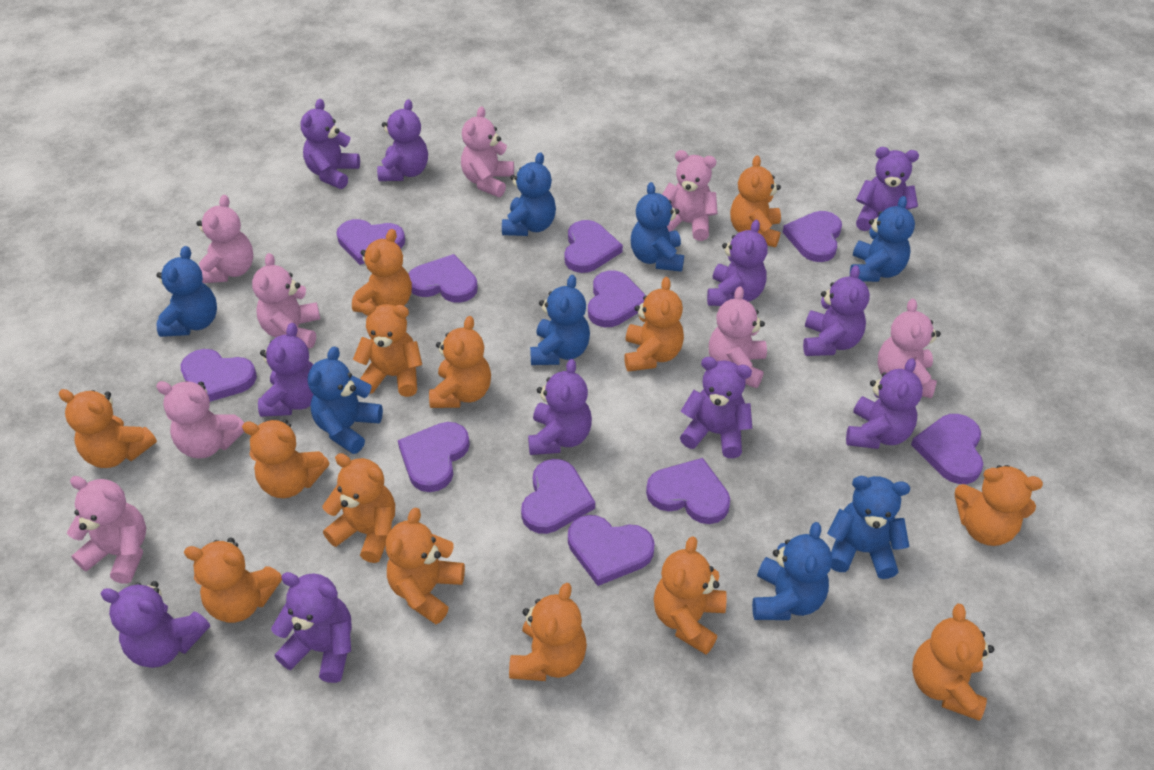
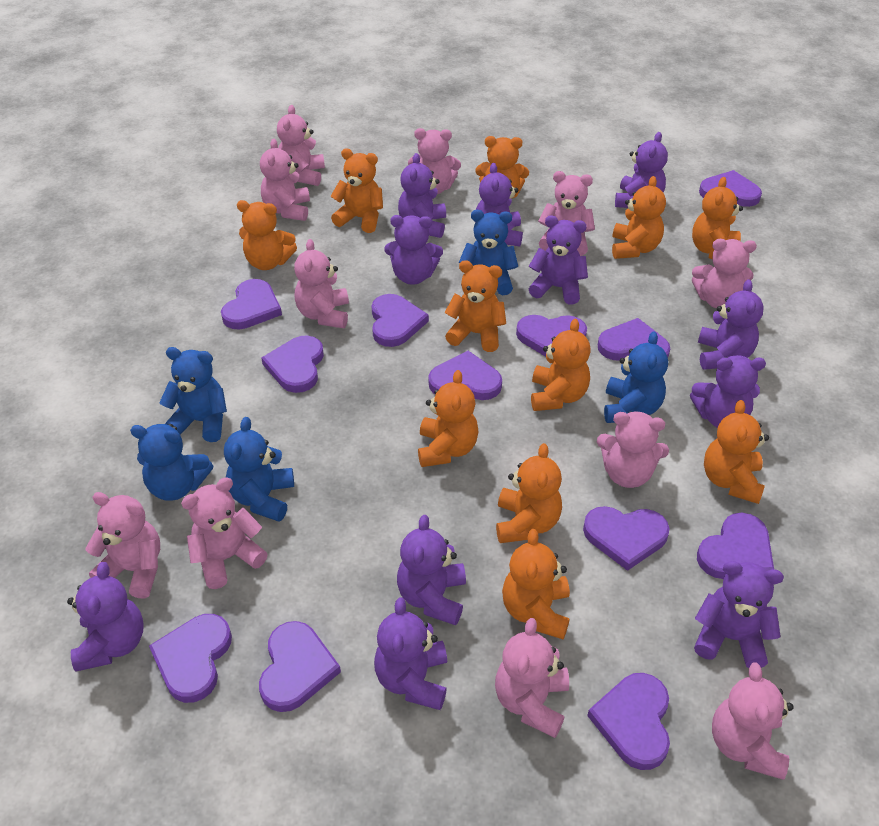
blue teddy bear: 8 -> 5
orange teddy bear: 14 -> 11
pink teddy bear: 8 -> 11
purple heart: 11 -> 12

